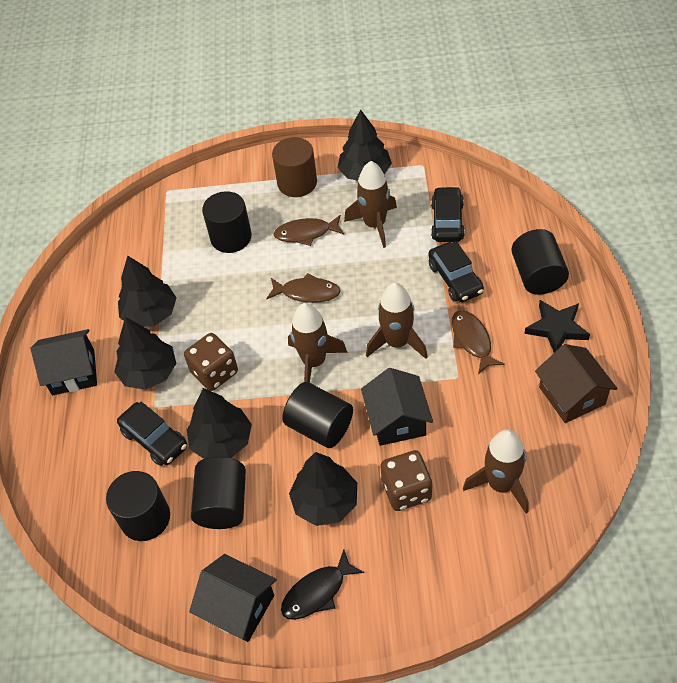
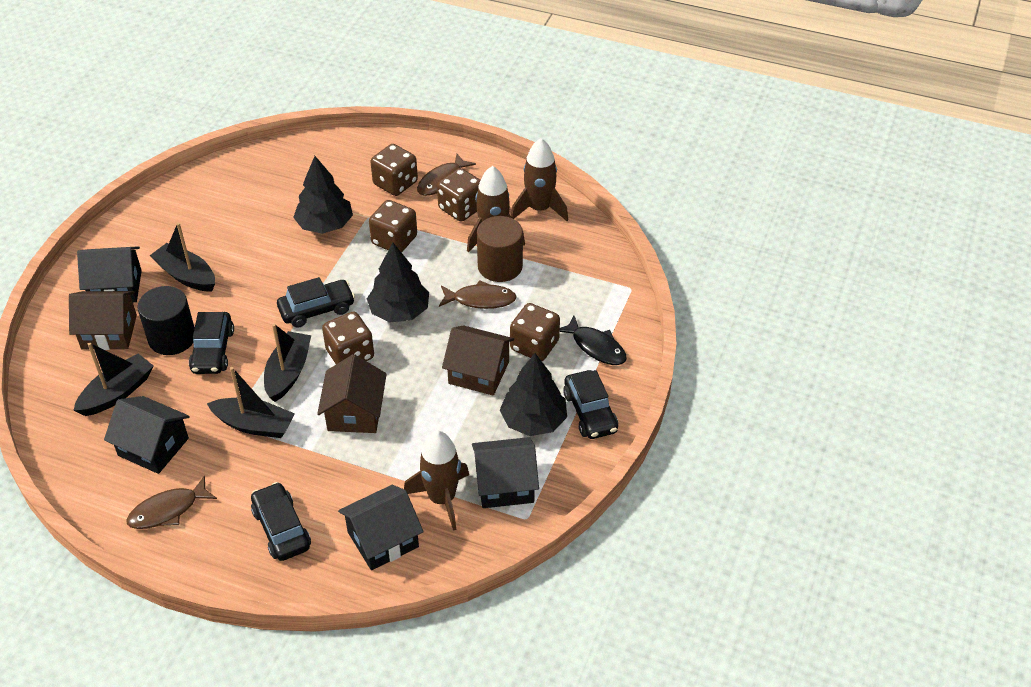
black boat: 0 -> 4
black car: 3 -> 4
black cylinder: 5 -> 1
black house: 3 -> 4
black star: 1 -> 0
black tree: 5 -> 3
brown dice: 2 -> 5
brown house: 1 -> 3
brown rocket: 4 -> 3

